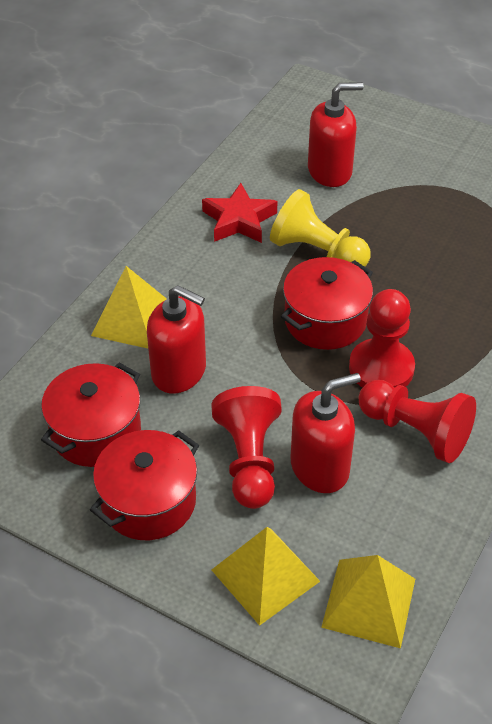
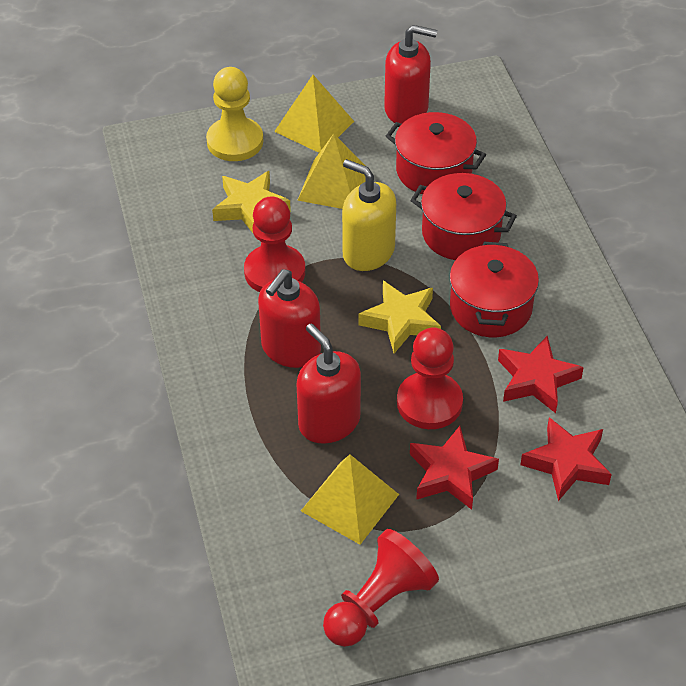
red star: 1 -> 3
yellow soap dispenser: 0 -> 1
yellow star: 0 -> 2

